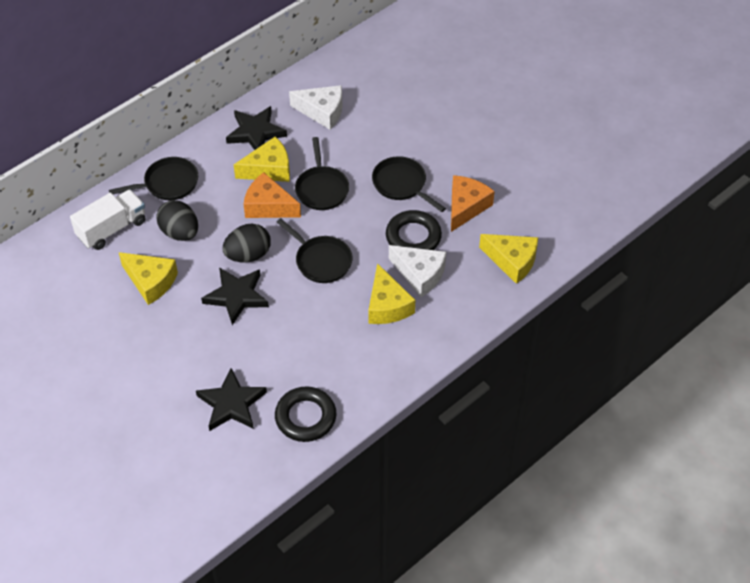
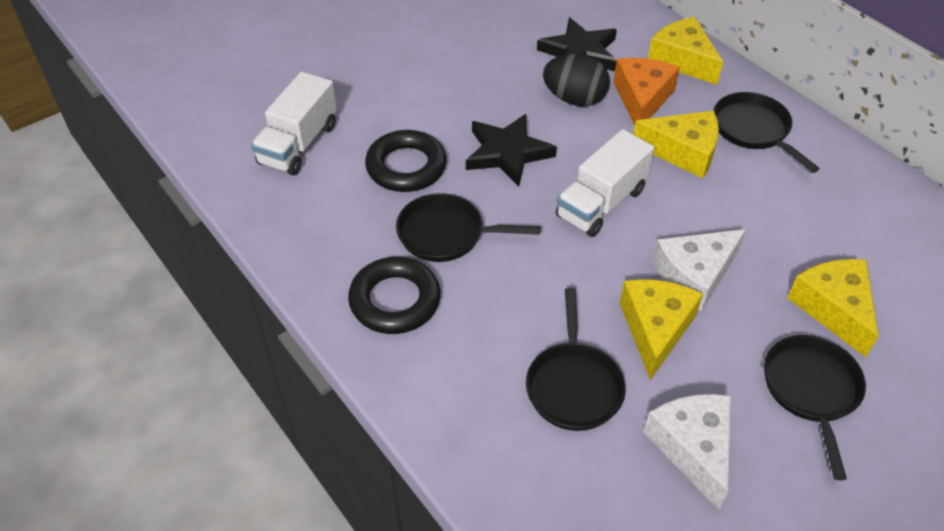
black egg: 2 -> 1
black star: 3 -> 2
orange cheese: 2 -> 1
white truck: 1 -> 2

